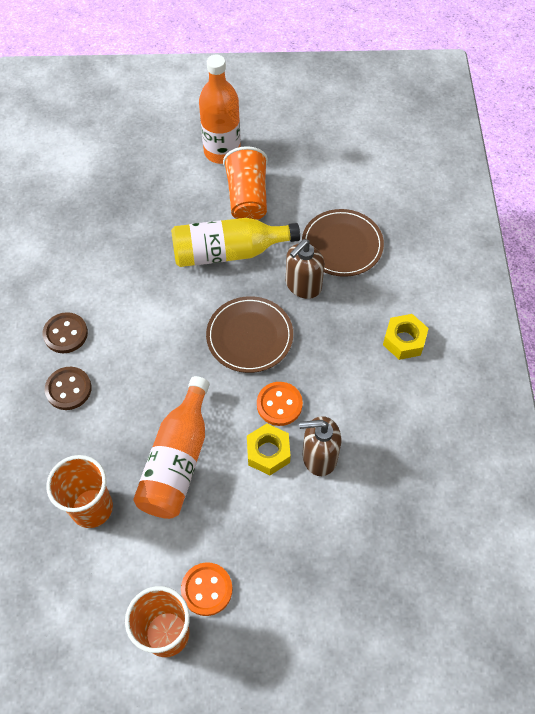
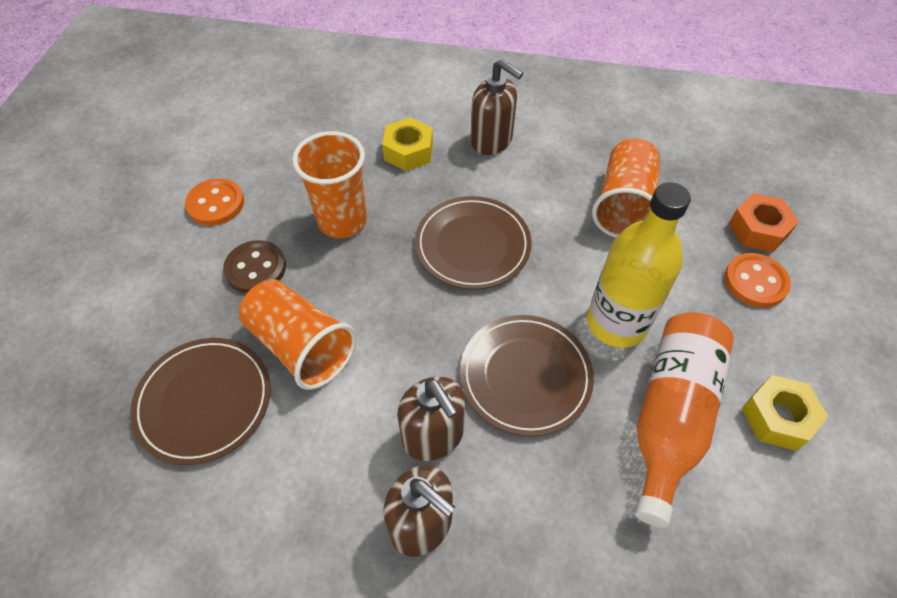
brown button: 2 -> 1
brown plate: 2 -> 3
brown soap dispenser: 2 -> 3
orange bottle: 2 -> 1
orange nut: 0 -> 1

